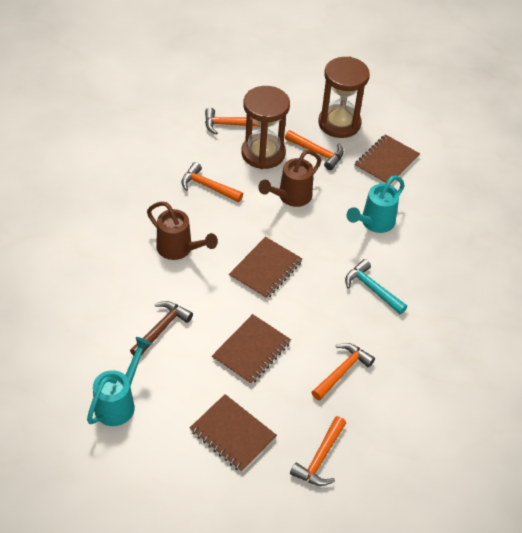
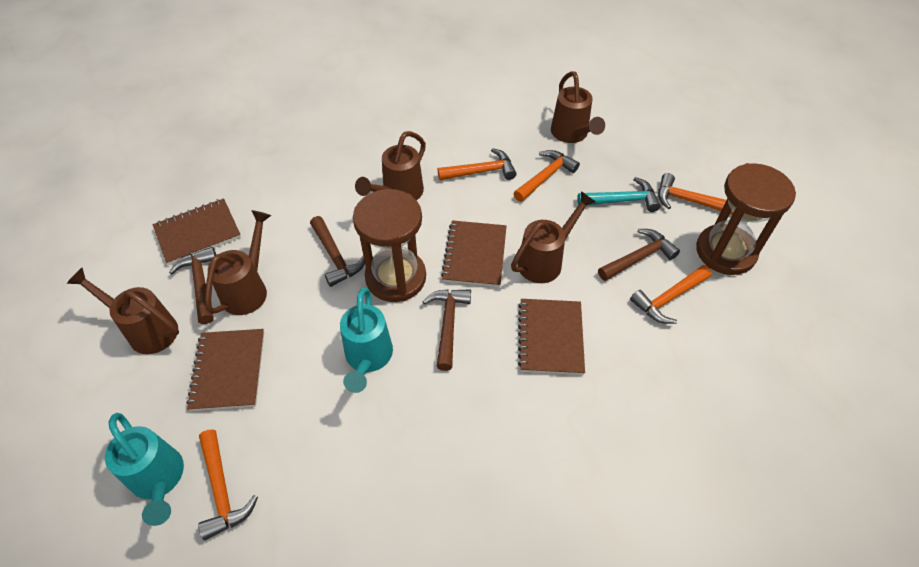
brown hammer: 1 -> 4
brown watering can: 2 -> 5

